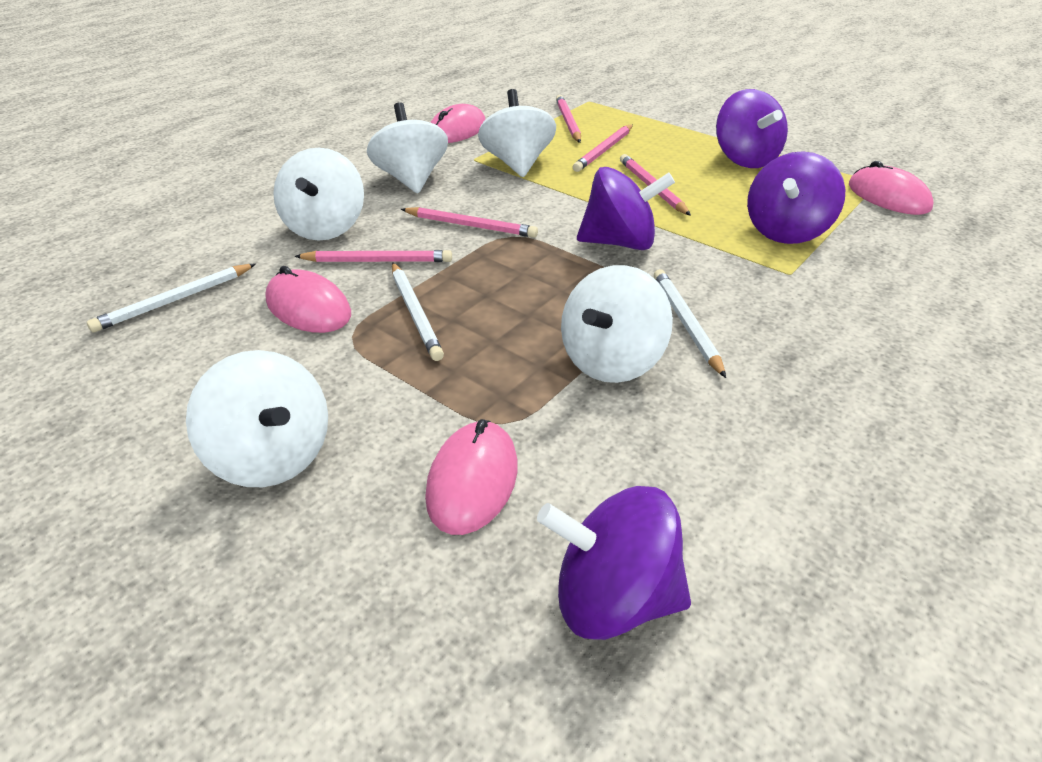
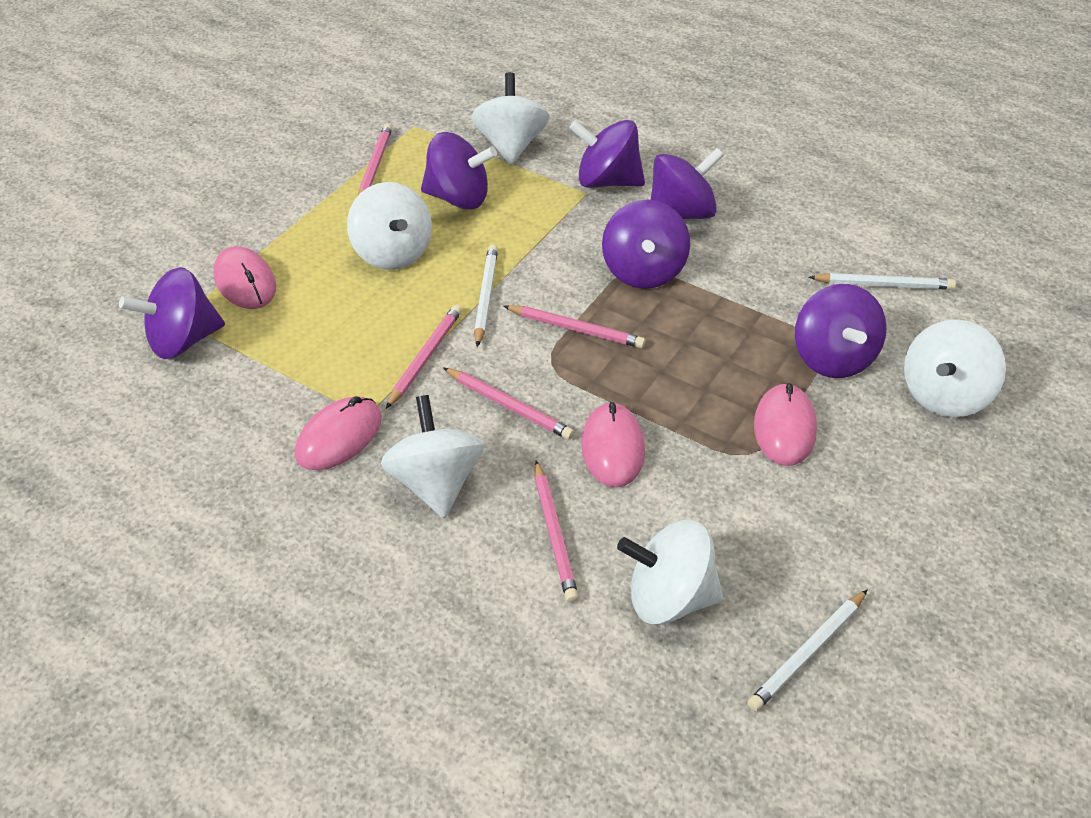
purple spinning top: 4 -> 6

